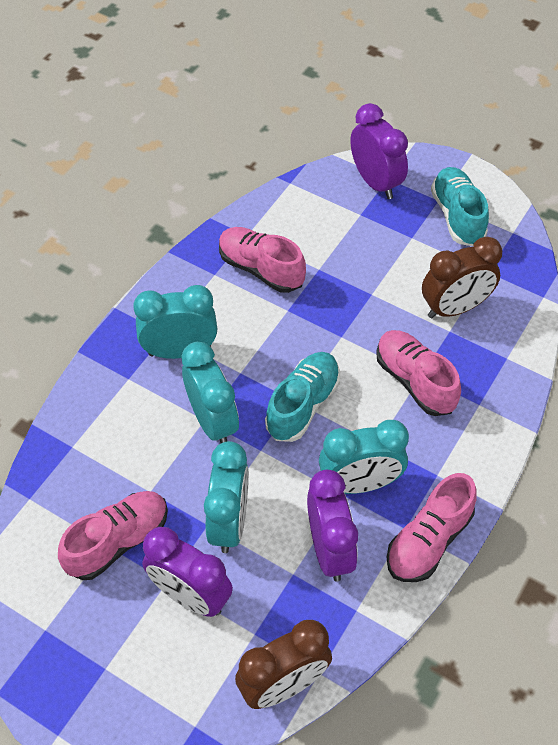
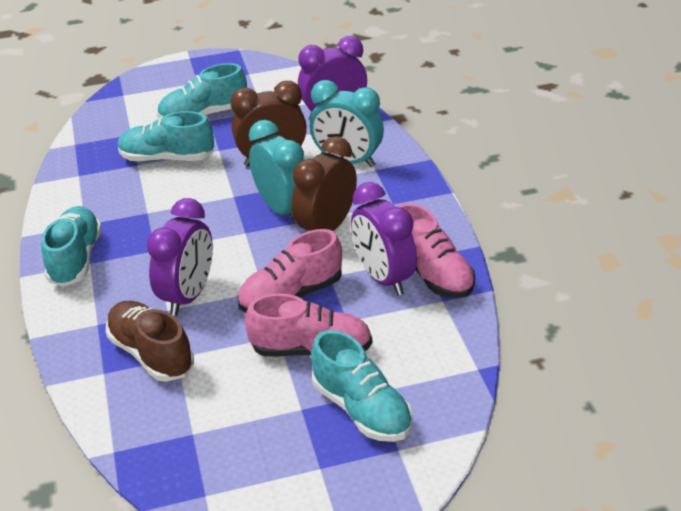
brown shoe: 0 -> 1
pink shoe: 4 -> 3
turquoise clock: 4 -> 2
turquoise shoe: 2 -> 4

